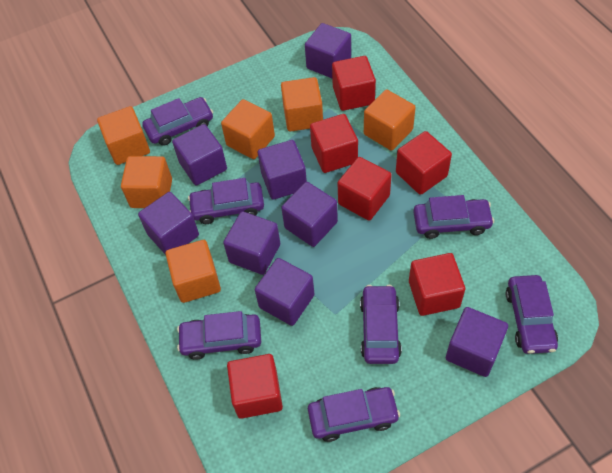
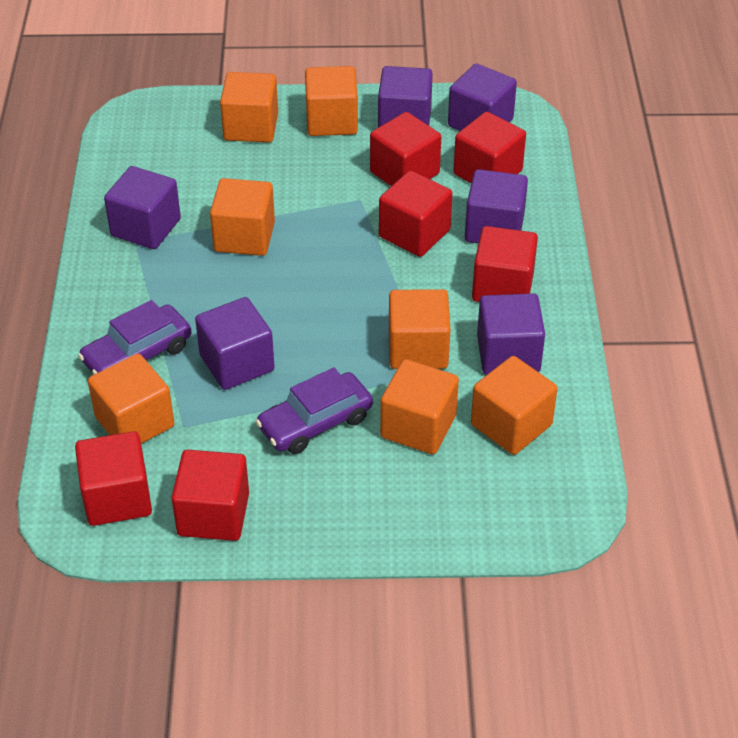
orange cube: 6 -> 7
purple car: 7 -> 2
purple cube: 8 -> 6

